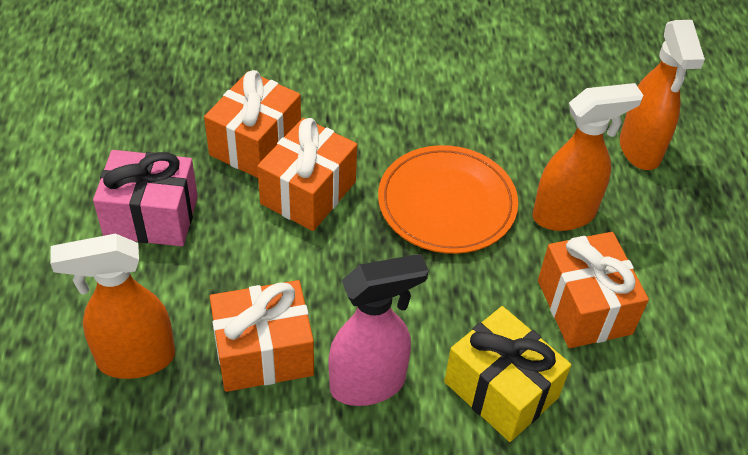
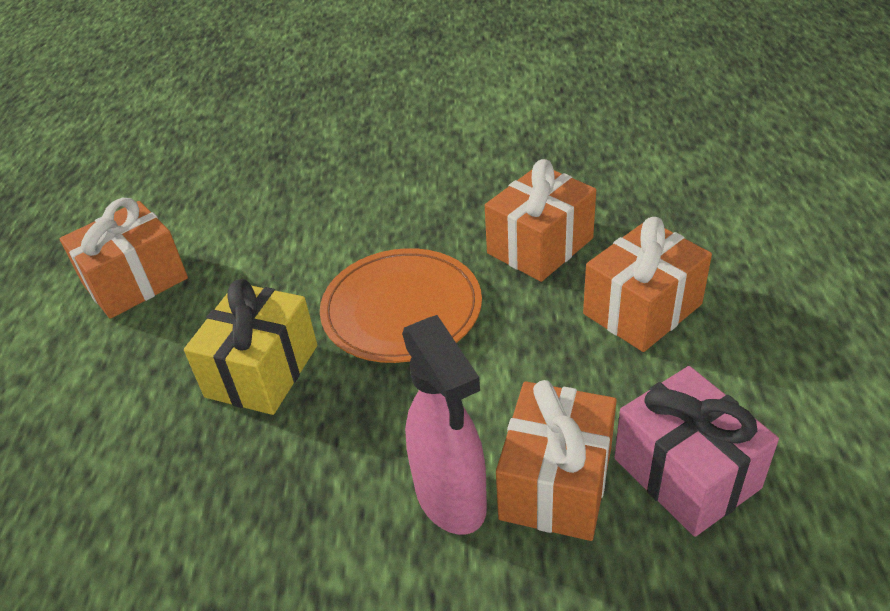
orange spray bottle: 3 -> 0

